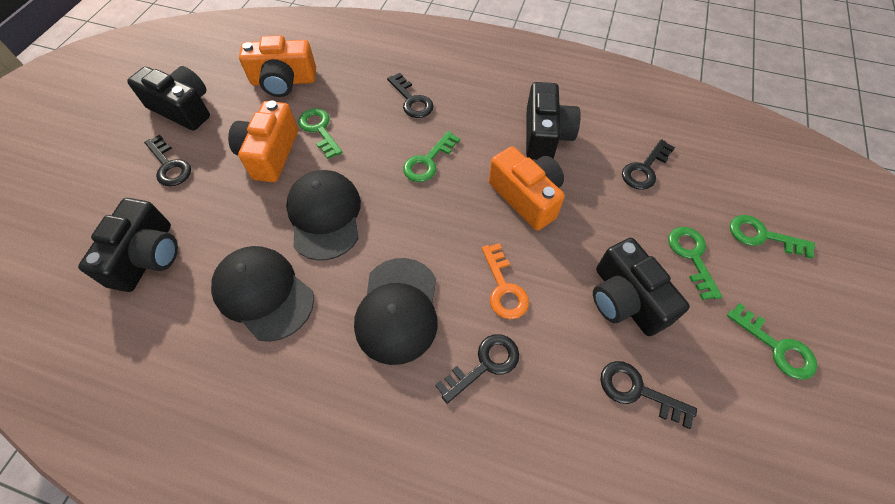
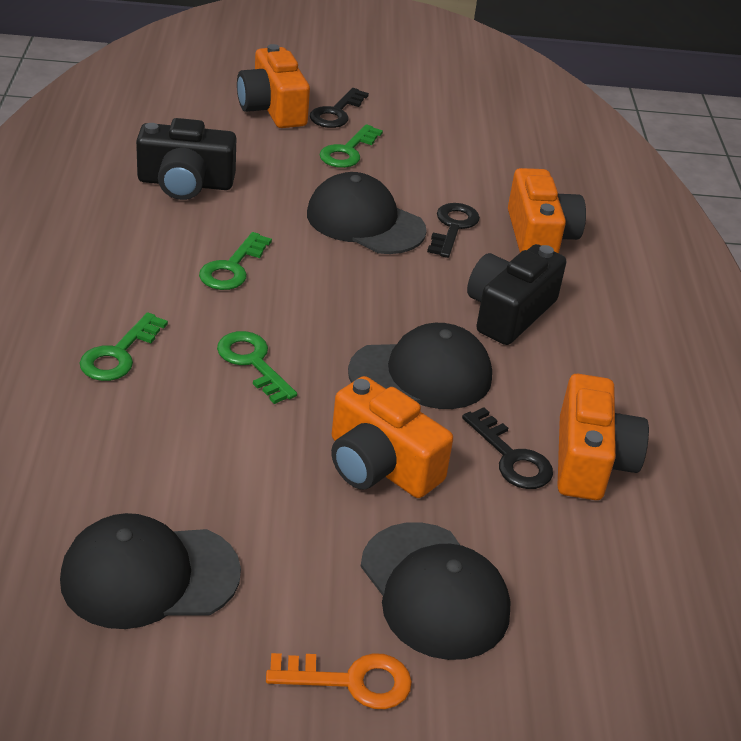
black camera: 4 -> 2
black cap: 3 -> 4
black key: 5 -> 3
green key: 5 -> 4
orange camera: 3 -> 4

